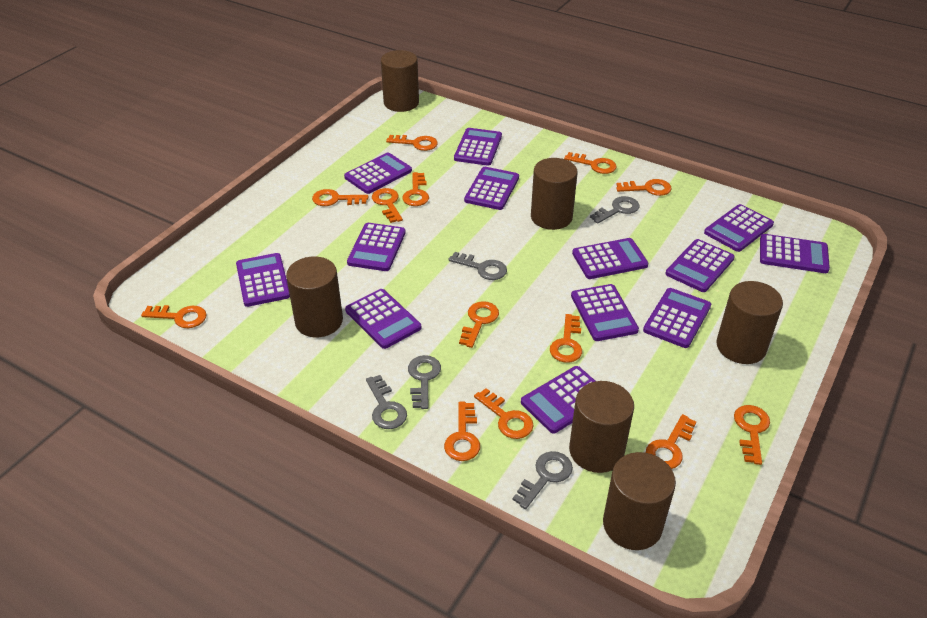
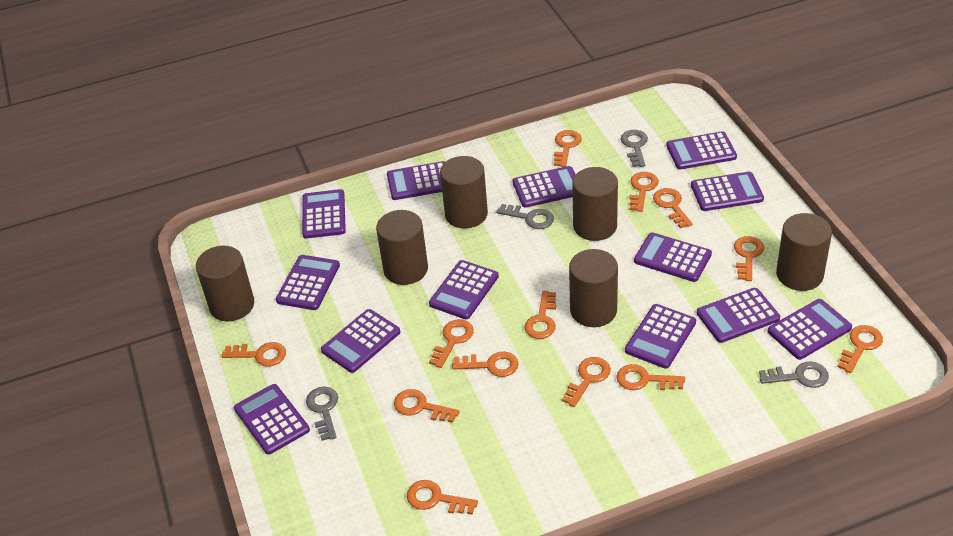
grey key: 5 -> 4

